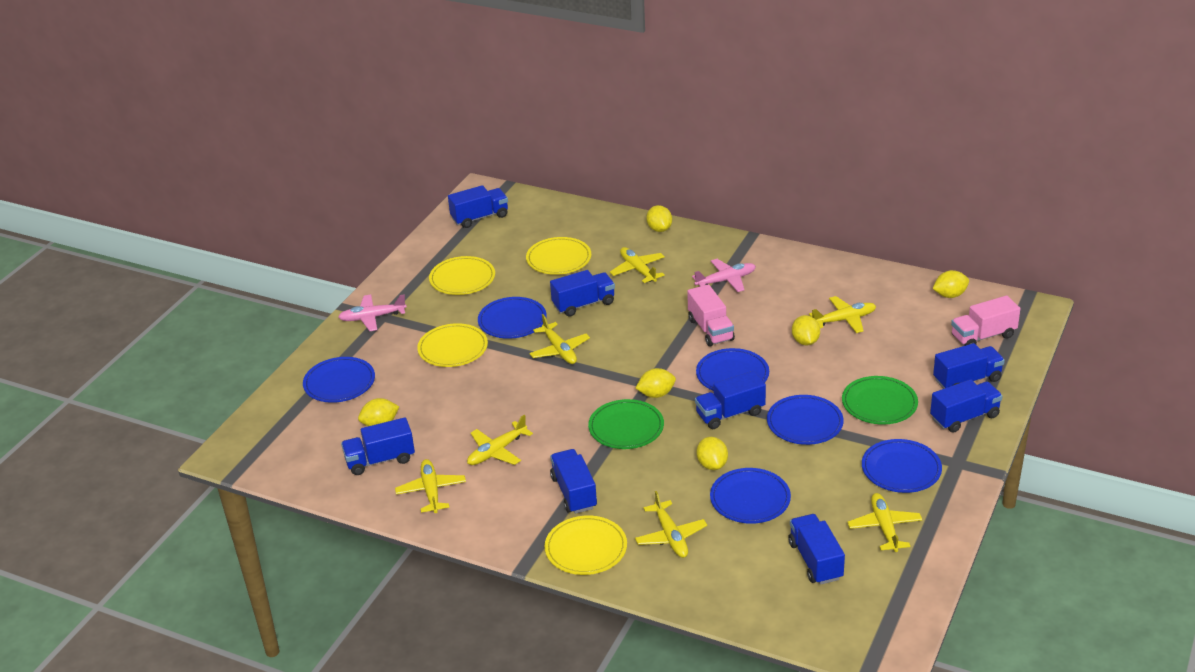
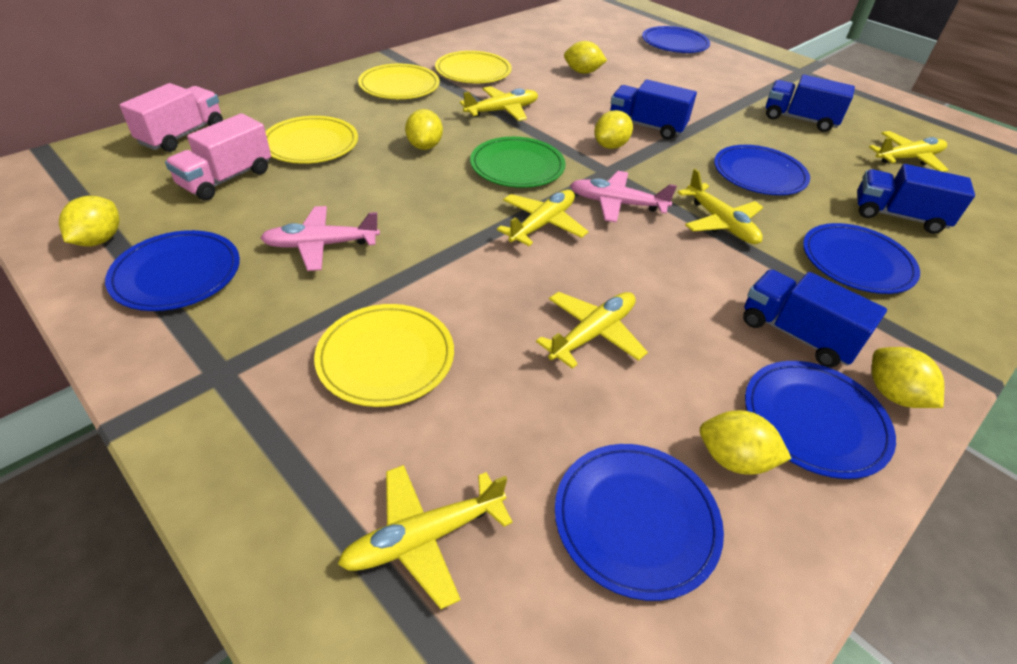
blue truck: 8 -> 4
green plate: 2 -> 1
yellow plane: 7 -> 6

